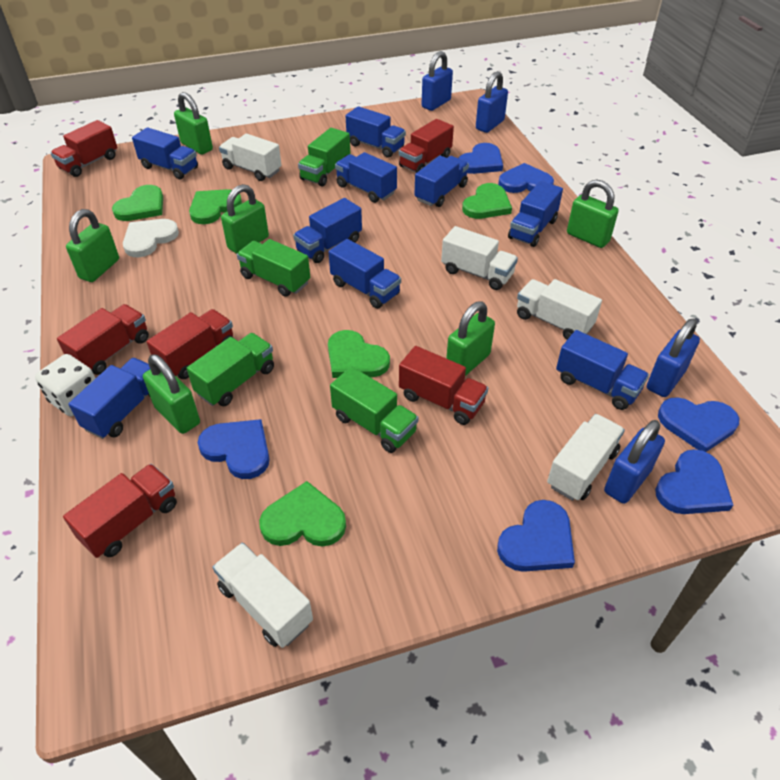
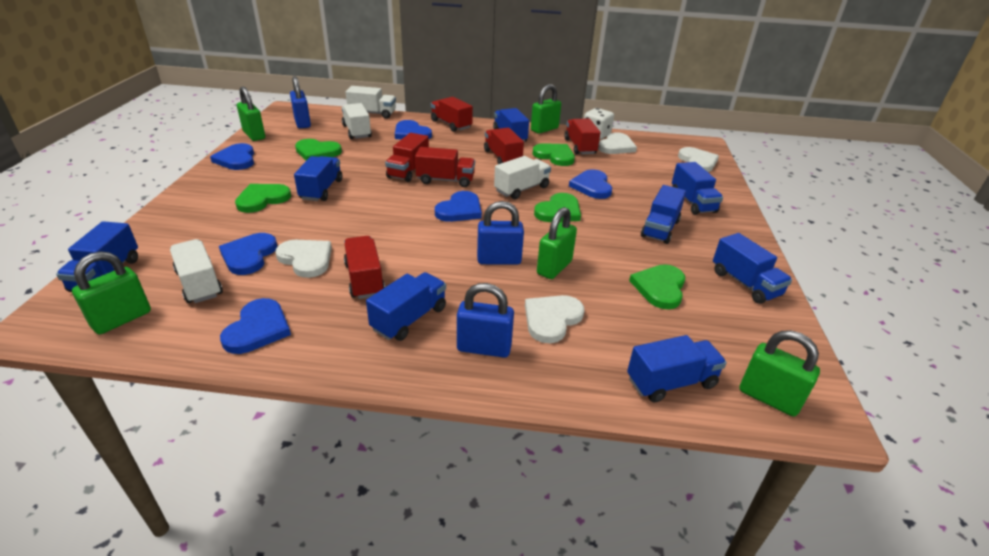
blue padlock: 4 -> 3
blue truck: 9 -> 8
green padlock: 6 -> 5
green truck: 4 -> 0
white heart: 1 -> 4
white truck: 5 -> 4

